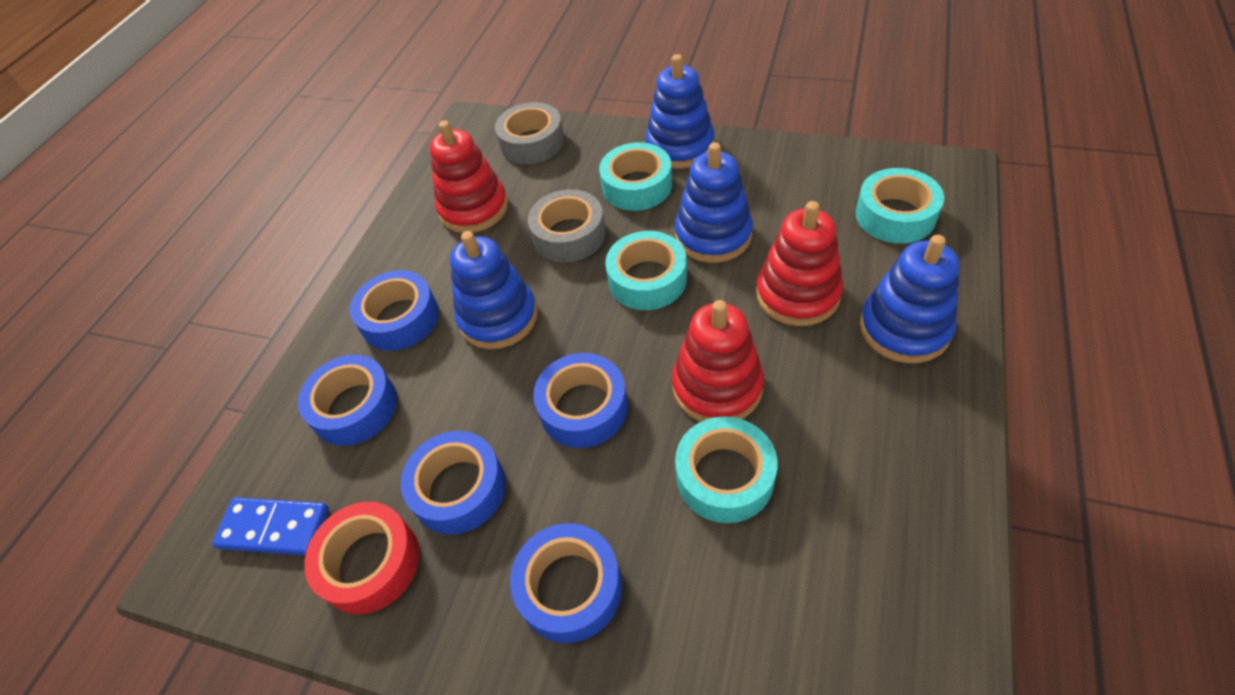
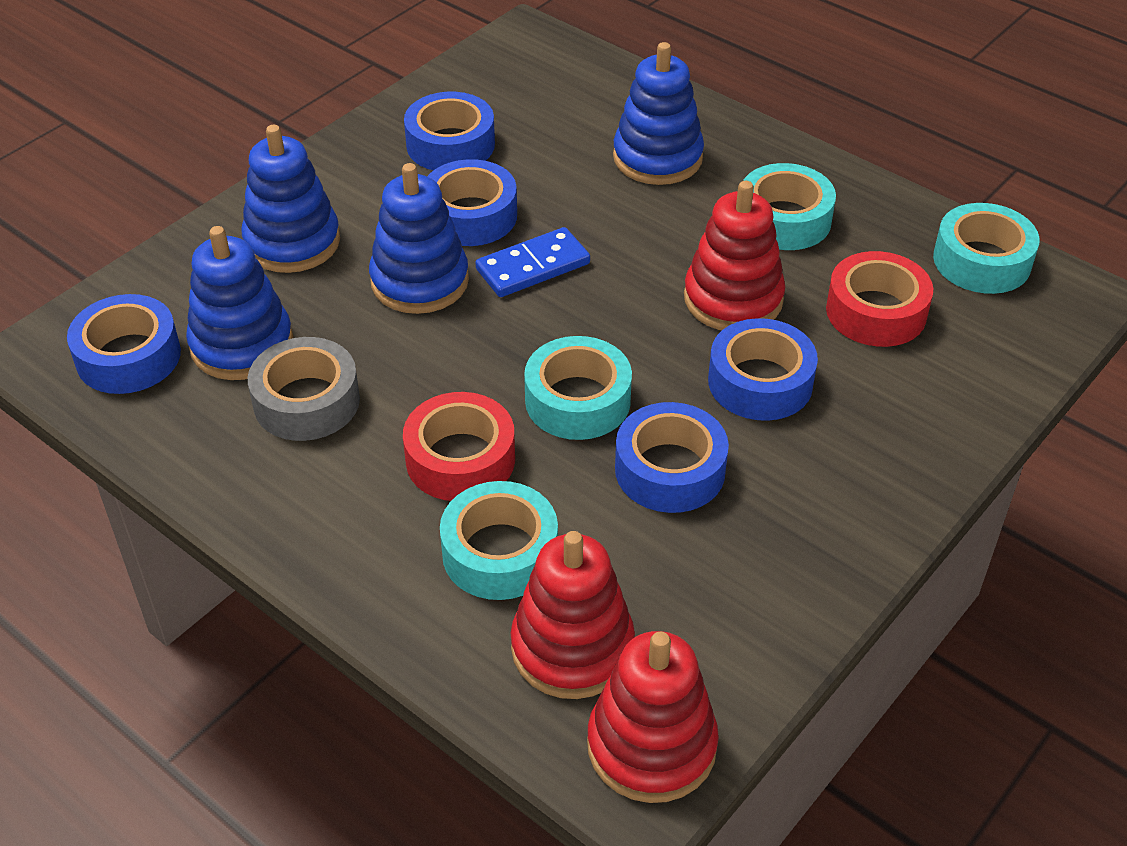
grey tape: 2 -> 1
red tape: 1 -> 2

